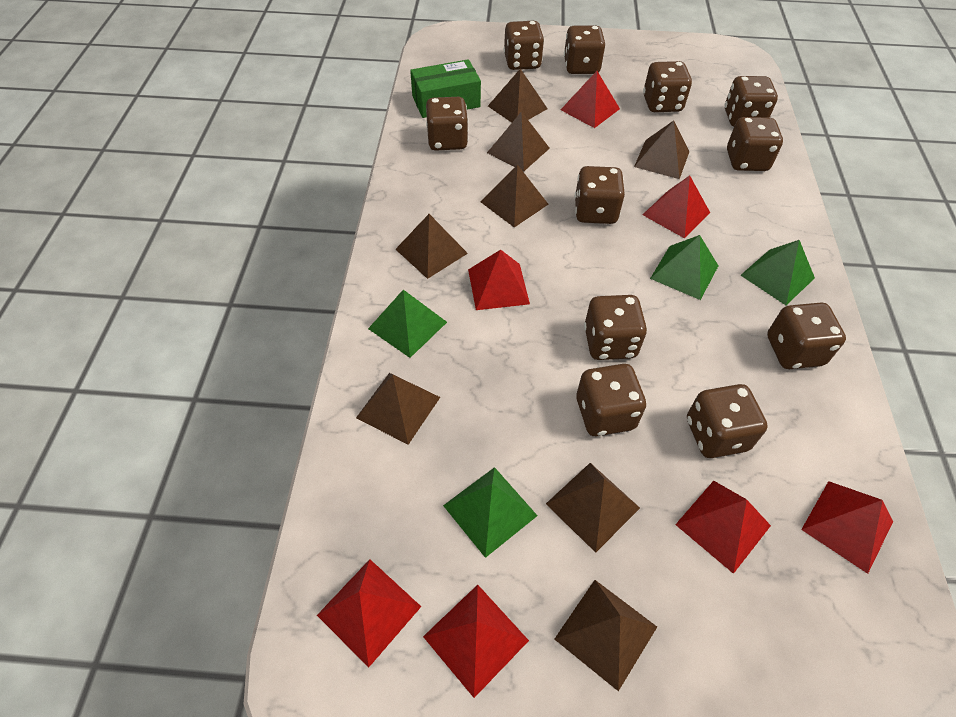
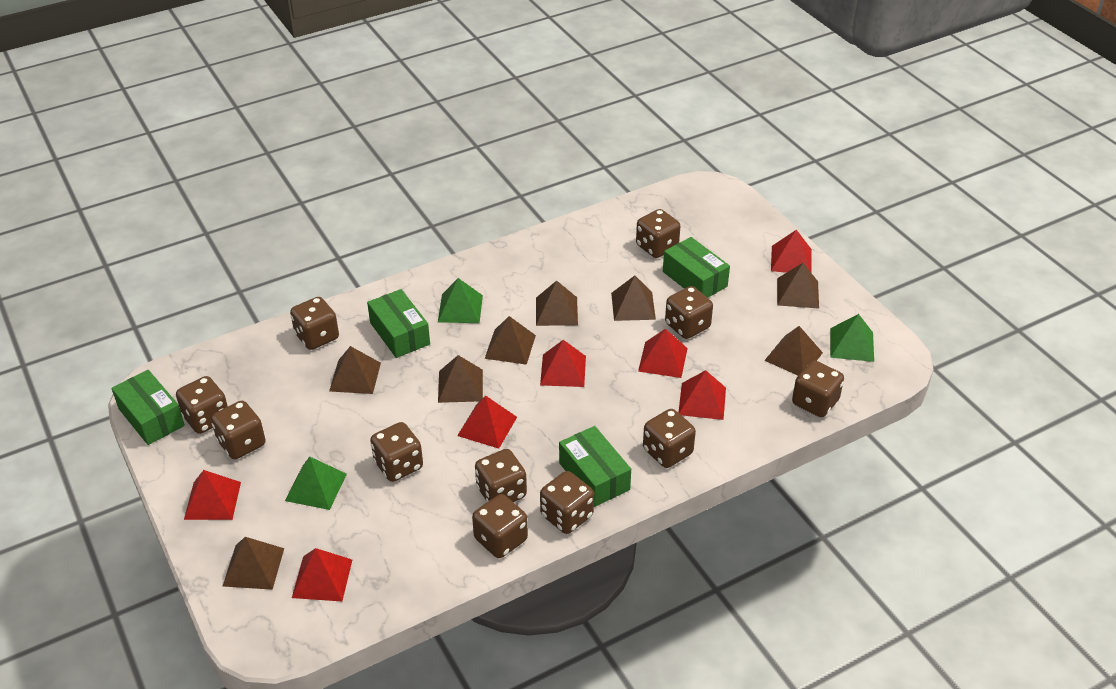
green box: 1 -> 4
green pyramid: 4 -> 3

